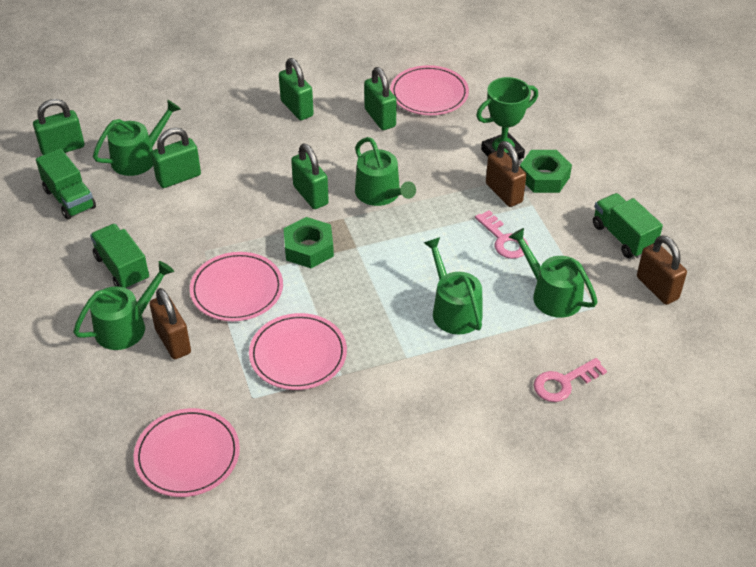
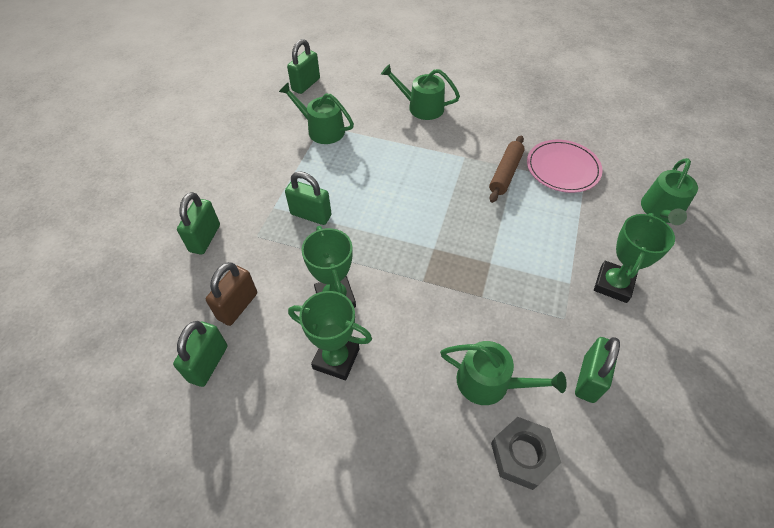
brown padlock: 3 -> 1
brown rolling pin: 0 -> 1
green nut: 2 -> 0
green trophy: 1 -> 3
green truck: 3 -> 0
green watering can: 5 -> 4
grey nut: 0 -> 1
pink key: 2 -> 0
pink plate: 4 -> 1

